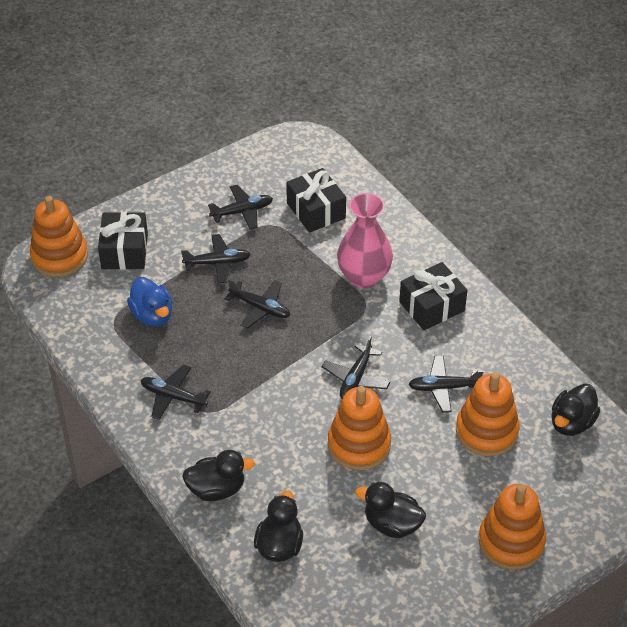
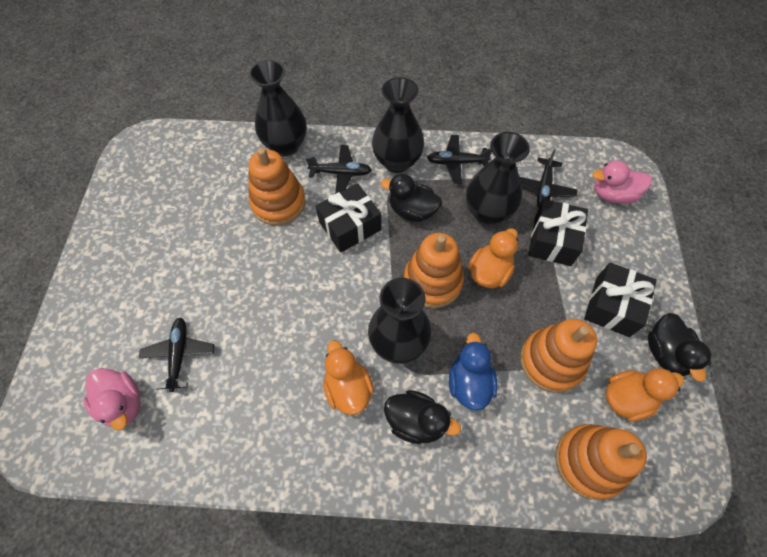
black duck: 4 -> 3
black plane: 6 -> 4
black vase: 0 -> 4
orange duck: 0 -> 3
pink duck: 0 -> 2
pink vase: 1 -> 0

